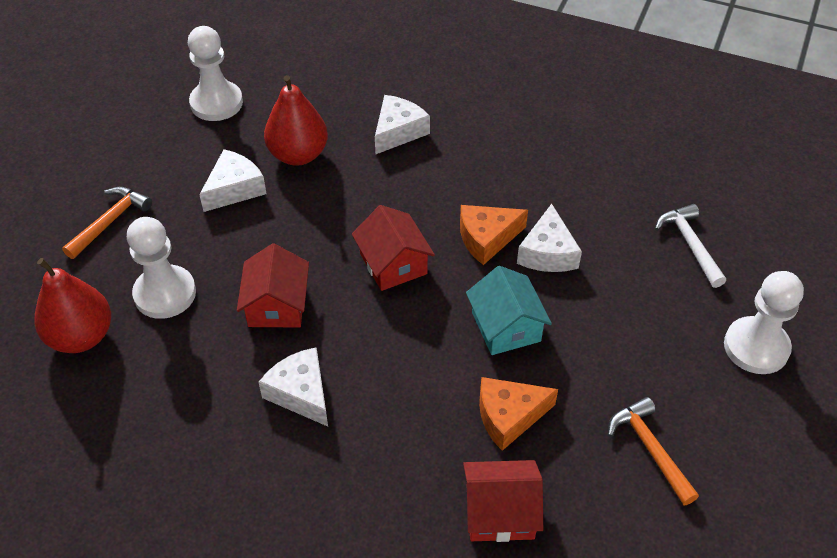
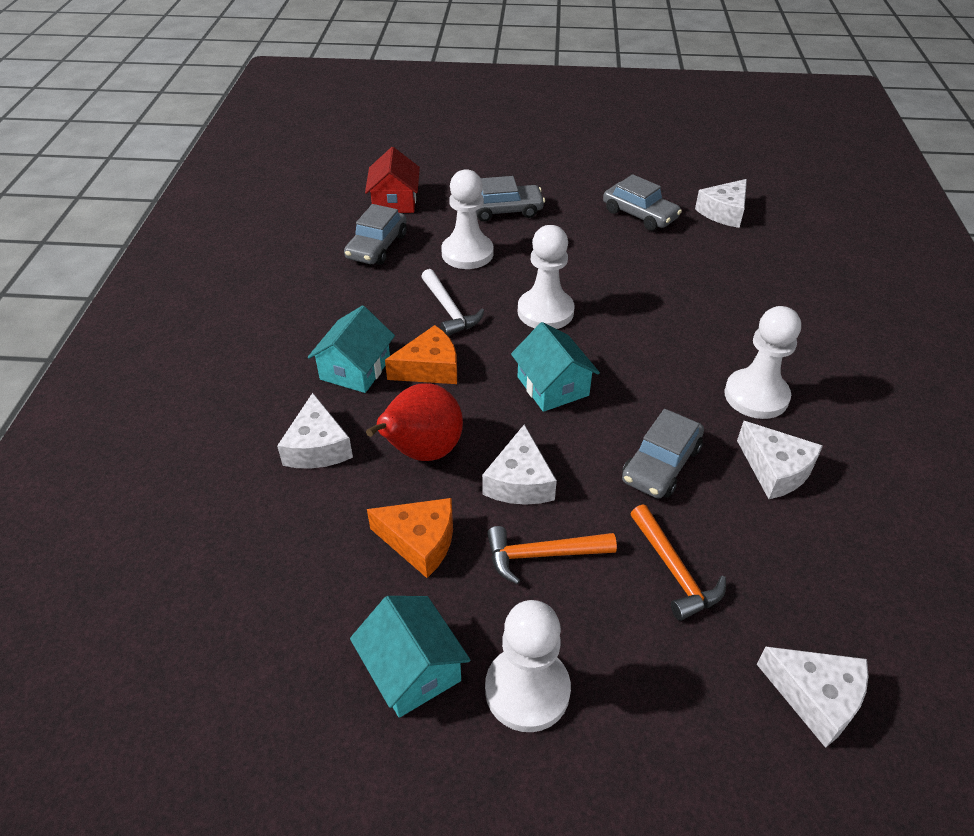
grey car: 0 -> 4
red house: 3 -> 1
red pear: 2 -> 1
turquoise house: 1 -> 3
white cheese: 4 -> 5
white pawn: 3 -> 4

